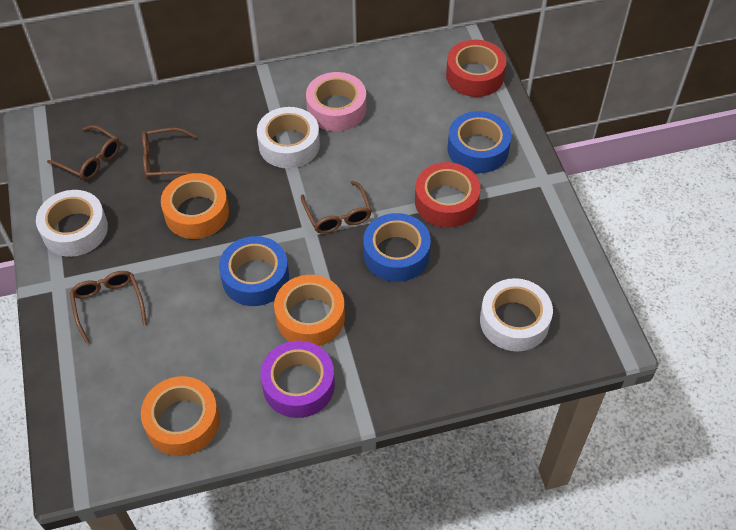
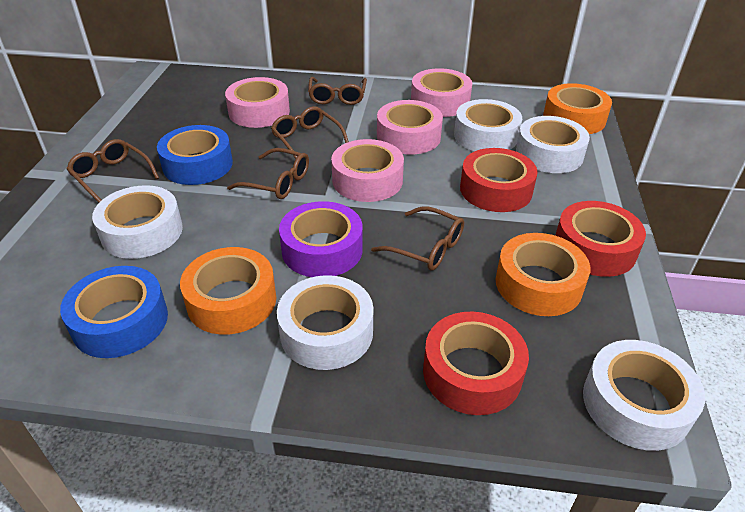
blue tape: 3 -> 2
brown glasses: 4 -> 5
pink tape: 1 -> 4
red tape: 2 -> 3
white tape: 3 -> 5

